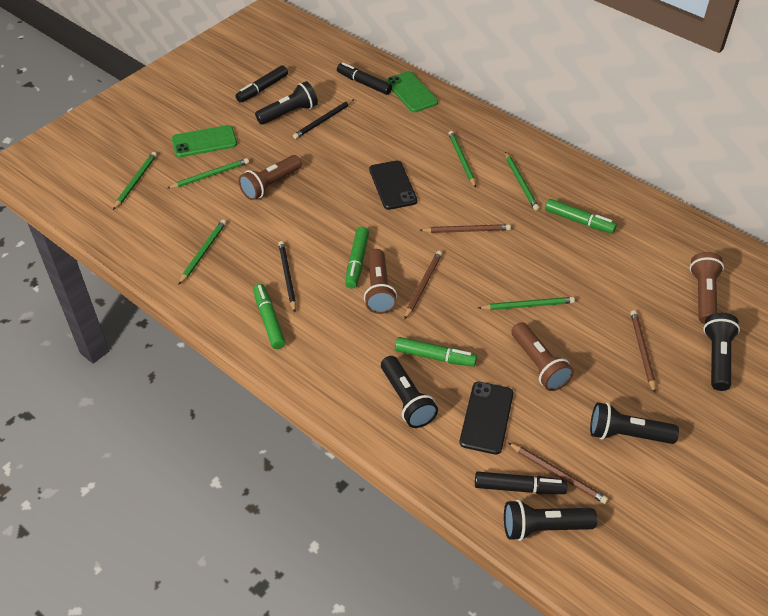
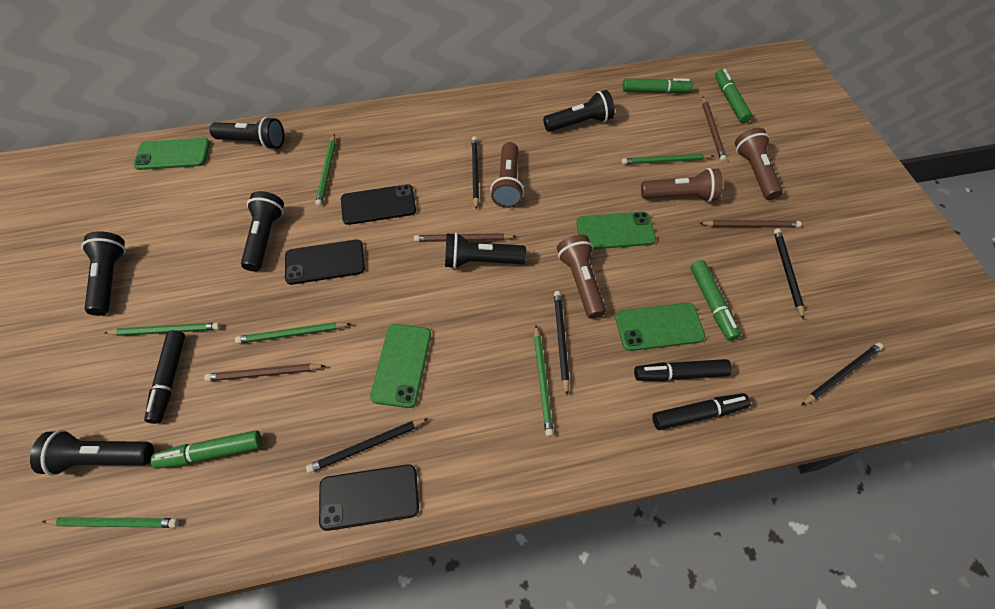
black flashlight: 5 -> 6
black pencil: 2 -> 5
black phone: 2 -> 3
green phone: 2 -> 4

